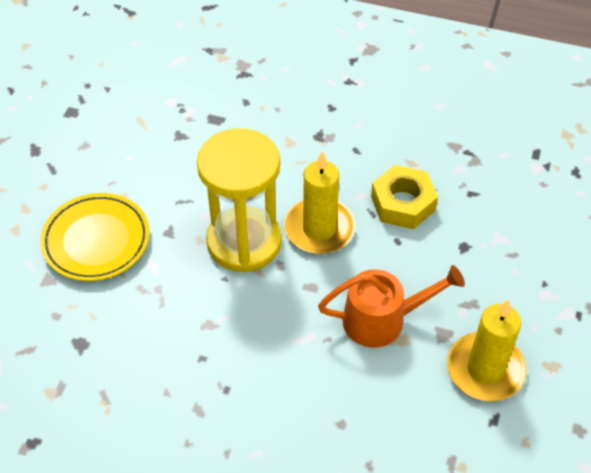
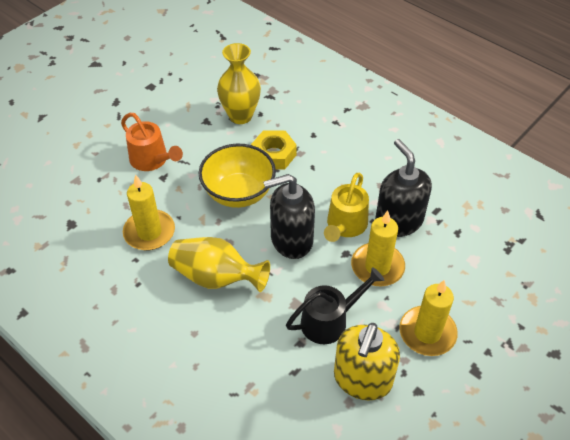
black soap dispenser: 0 -> 2
black watering can: 0 -> 1
yellow bowl: 0 -> 1
yellow candle: 2 -> 3
yellow hourglass: 1 -> 0
yellow plate: 1 -> 0
yellow soap dispenser: 0 -> 1
yellow vase: 0 -> 2
yellow watering can: 0 -> 1

